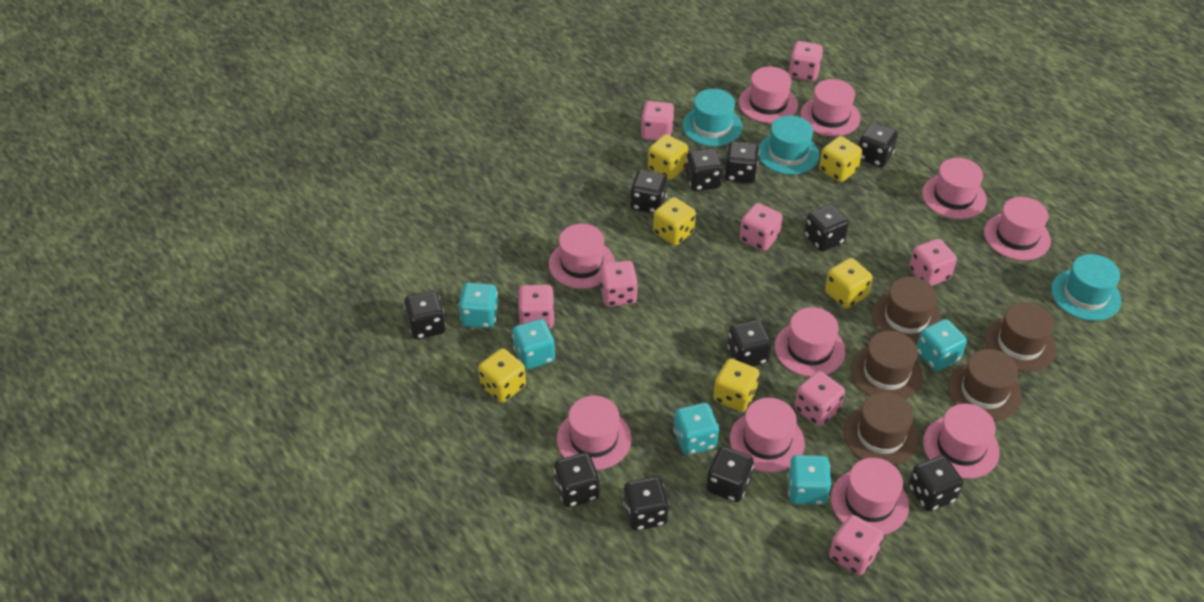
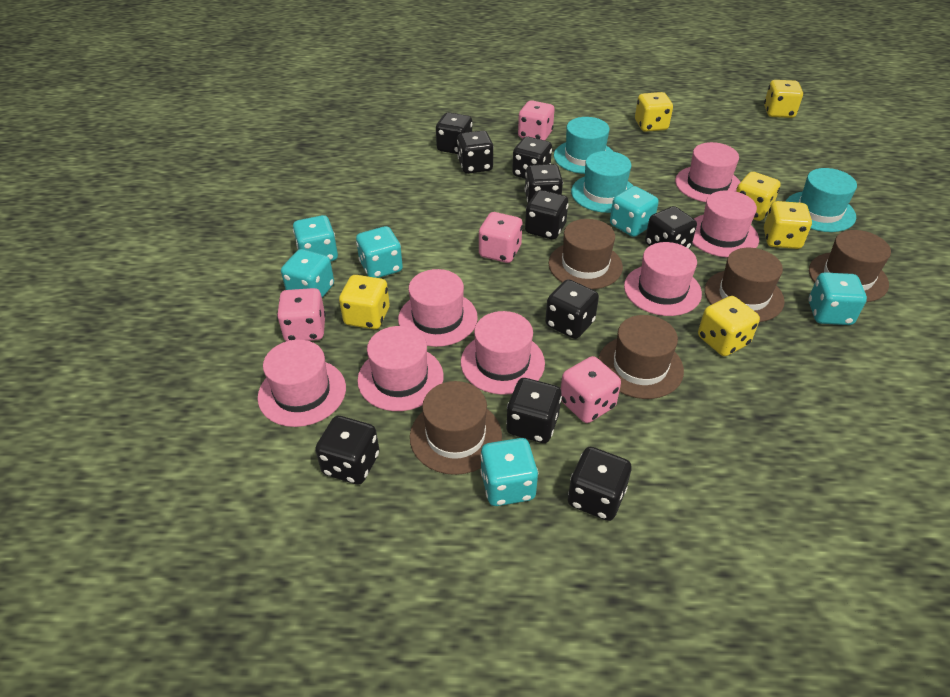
black dice: 11 -> 10
pink dice: 8 -> 4
pink hat: 10 -> 7
turquoise dice: 5 -> 6

